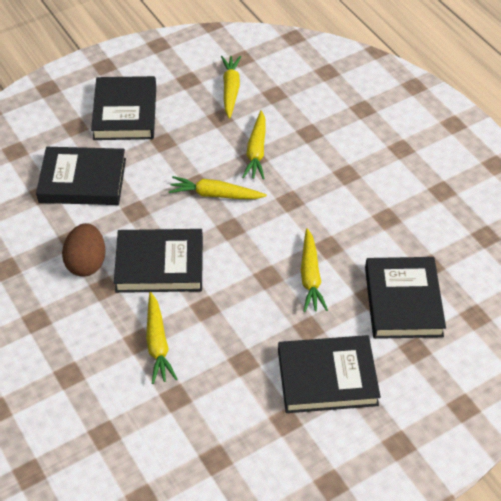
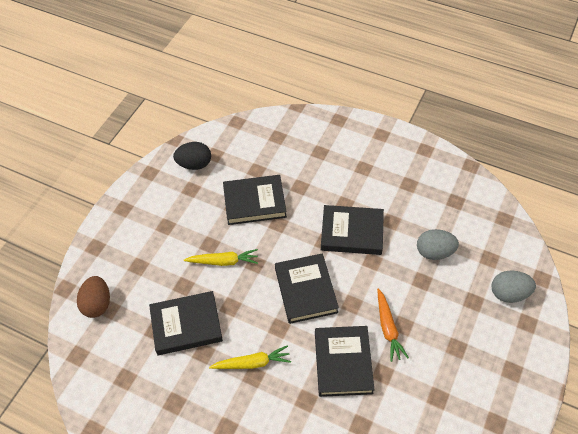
black egg: 0 -> 1
grey egg: 0 -> 2
orange carrot: 0 -> 1
yellow carrot: 5 -> 2

